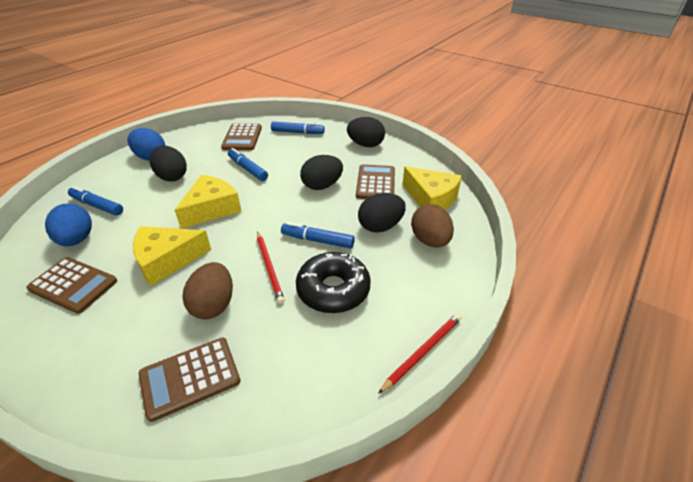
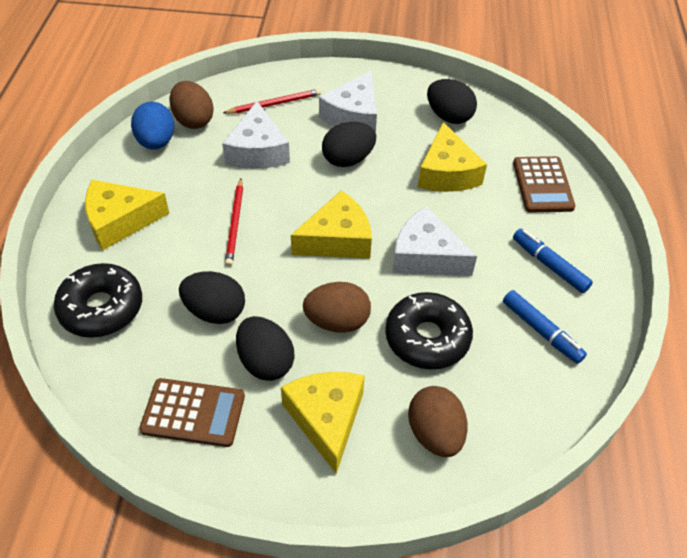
black donut: 1 -> 2
blue egg: 2 -> 1
blue marker: 4 -> 2
brown calculator: 4 -> 2
brown egg: 2 -> 3
white cheese: 0 -> 3
yellow cheese: 3 -> 4

